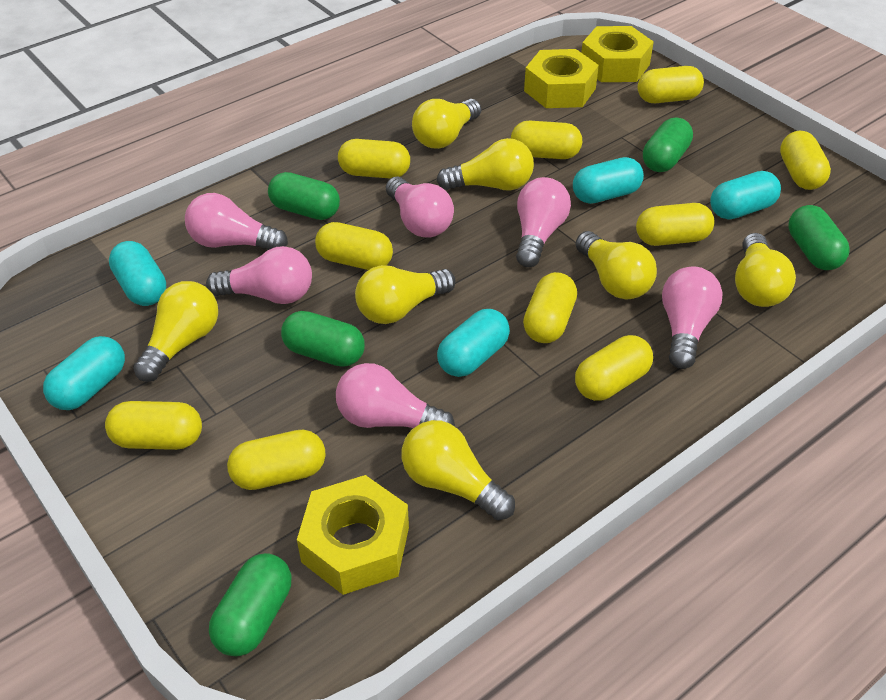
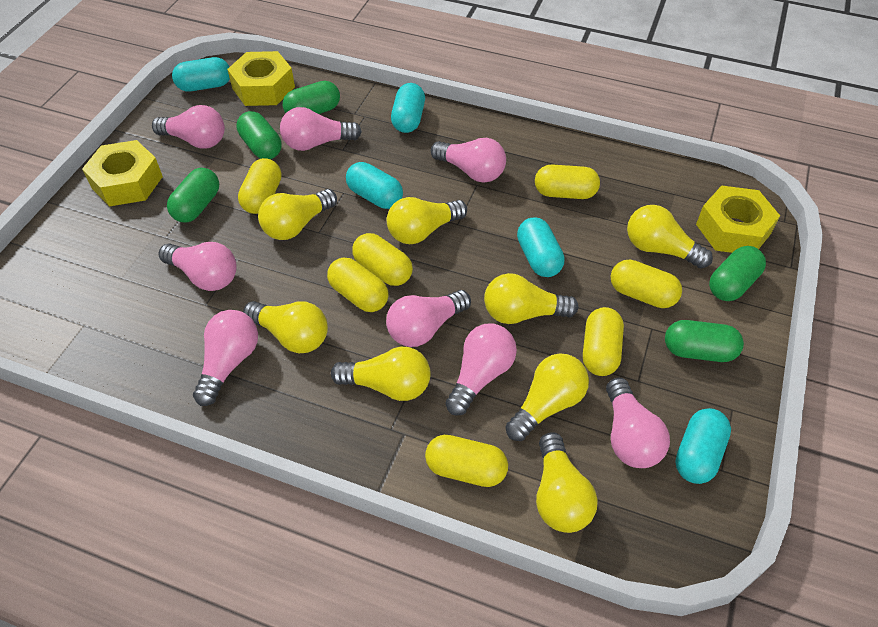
pink light bulb: 6 -> 8
yellow capsule: 10 -> 7
yellow light bulb: 7 -> 8

